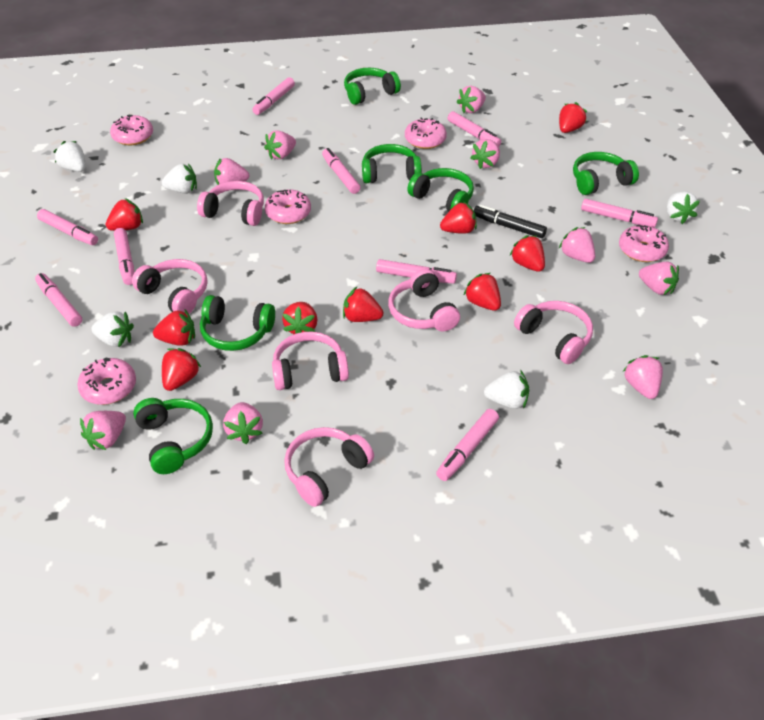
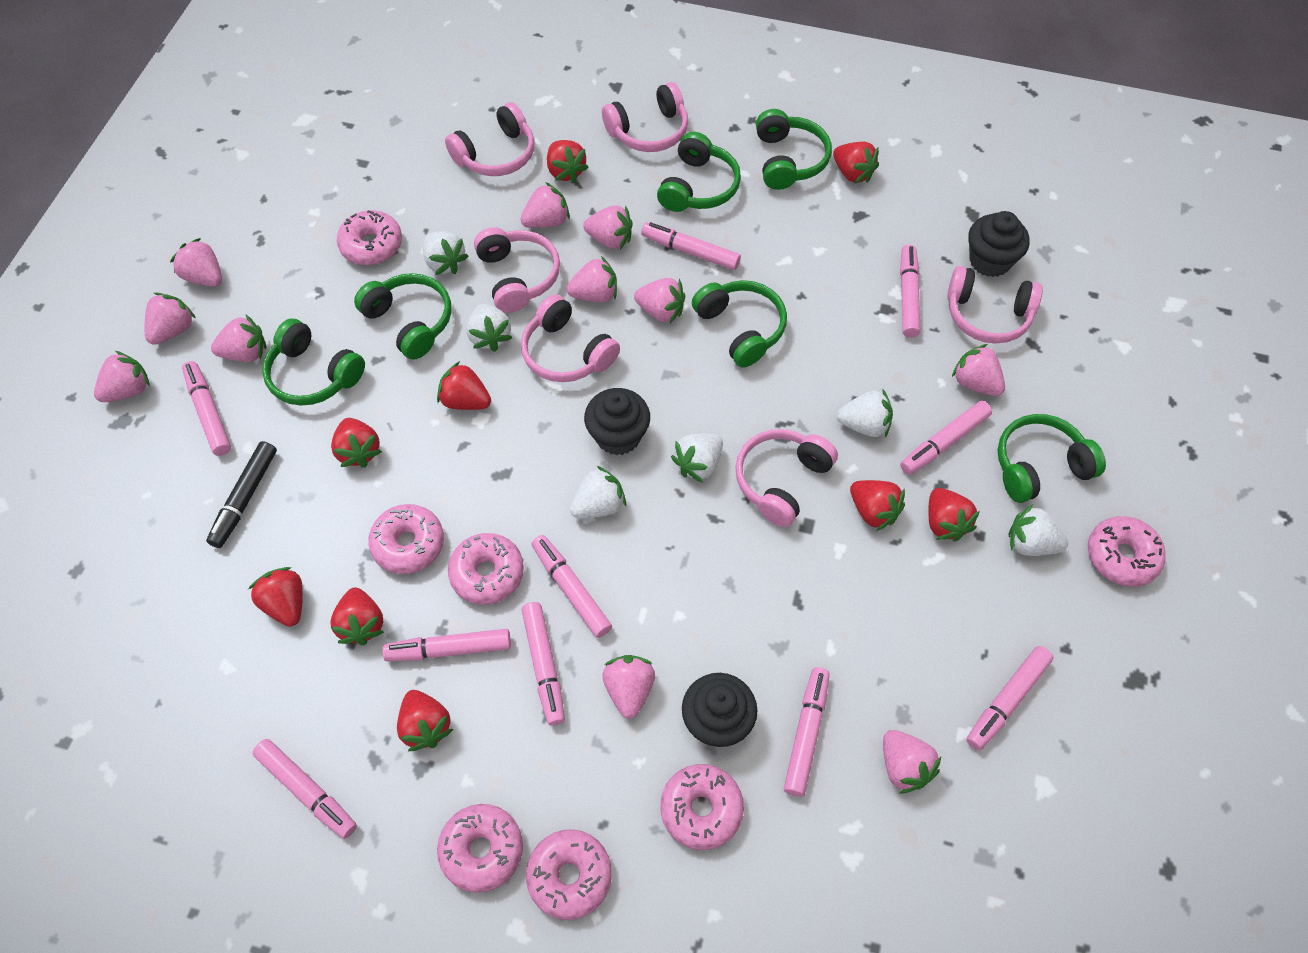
black cupcake: 0 -> 3
pink donut: 5 -> 7
pink marker: 9 -> 10
pink strawberry: 9 -> 11
white strawberry: 5 -> 6

